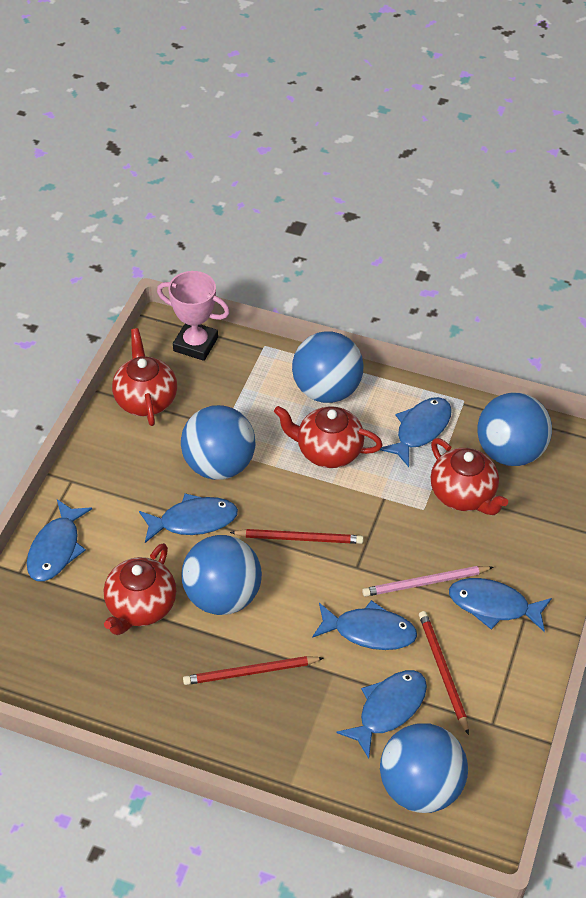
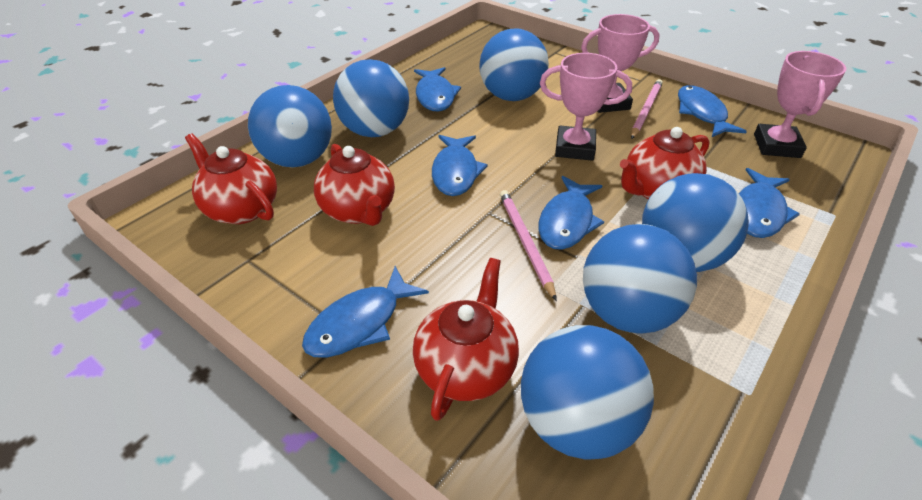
blue ball: 5 -> 6
pink pencil: 1 -> 2
pink trophy: 1 -> 3
red pencil: 3 -> 0

